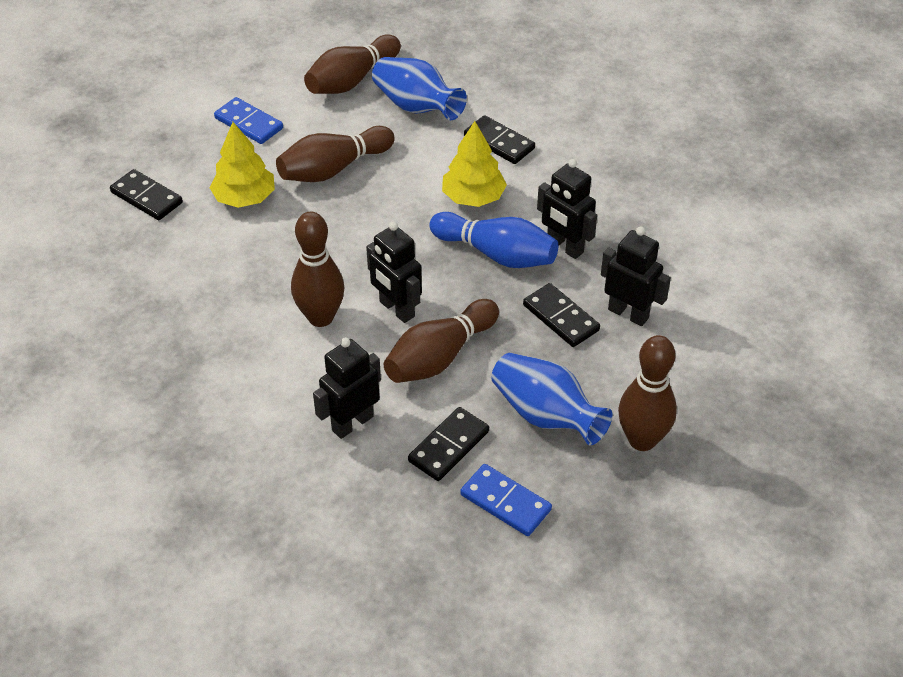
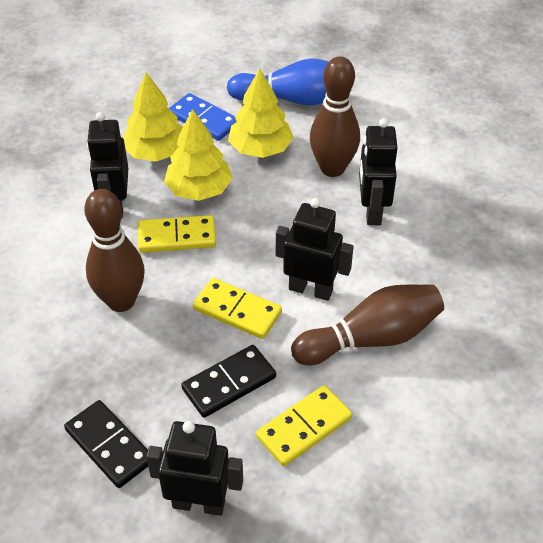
black domino: 4 -> 2
blue domino: 2 -> 1
blue vase: 2 -> 0
brown bowling pin: 5 -> 3
yellow domino: 0 -> 3
yellow tree: 2 -> 3

